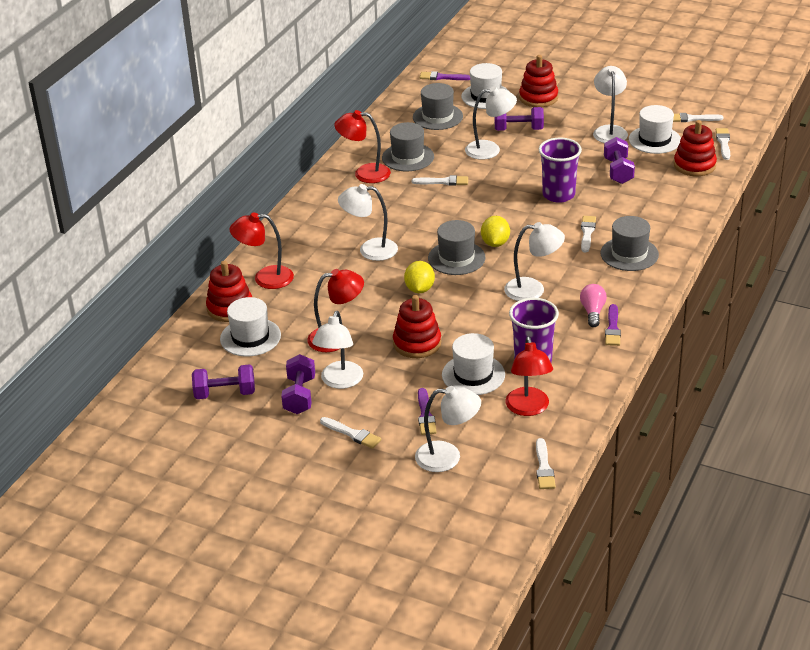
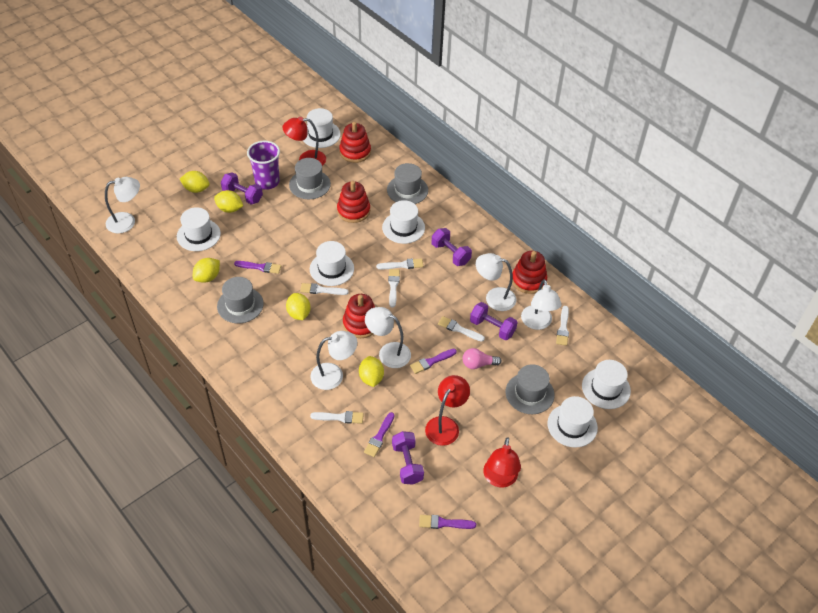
purple brush: 3 -> 4
purple cup: 2 -> 1
red lamp: 4 -> 3
white hat: 4 -> 6
white lamp: 6 -> 5
yellow lemon: 2 -> 5

